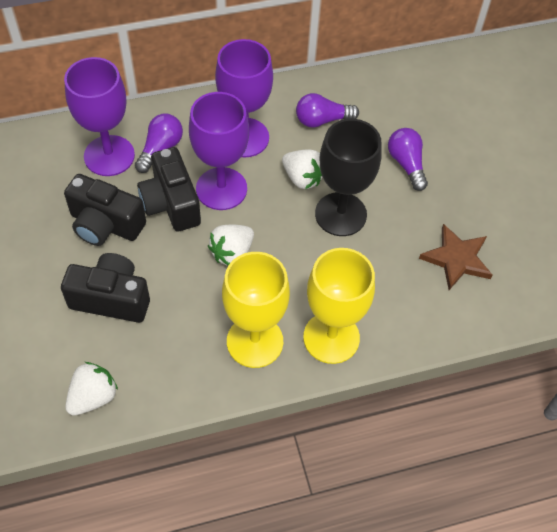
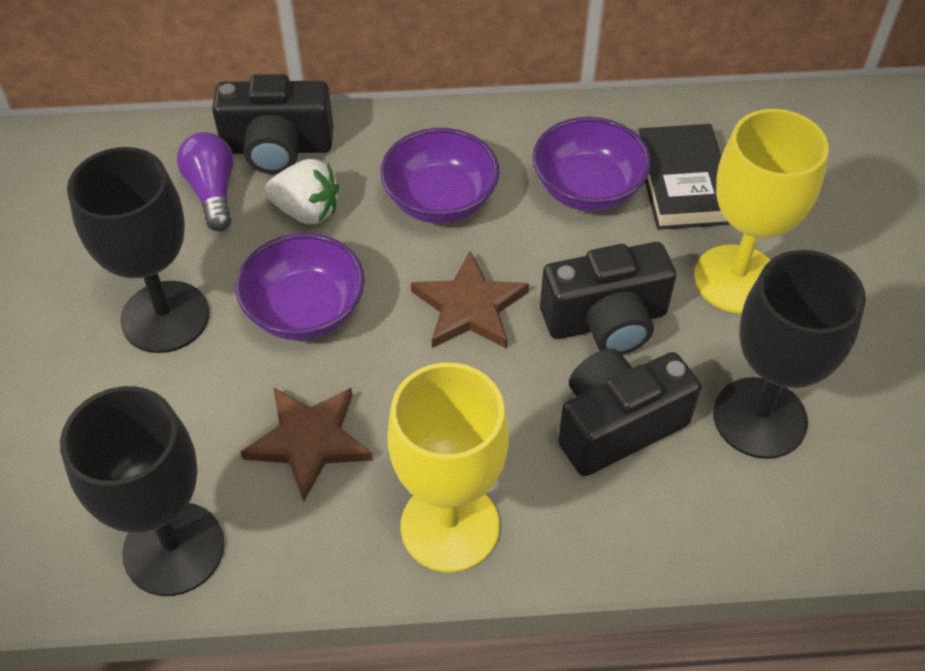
black book: 0 -> 1
black goblet: 1 -> 3
brown star: 1 -> 2
purple bowl: 0 -> 3
purple goblet: 3 -> 0
purple light bulb: 3 -> 1
white strawberry: 3 -> 1

